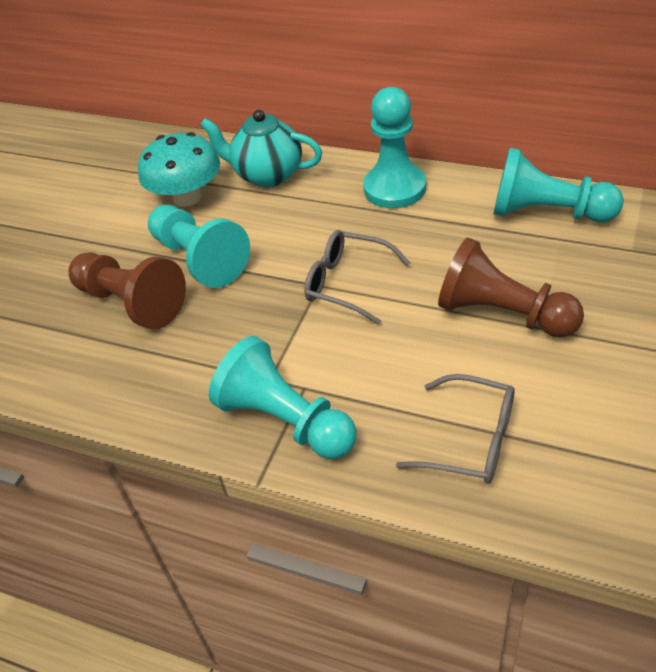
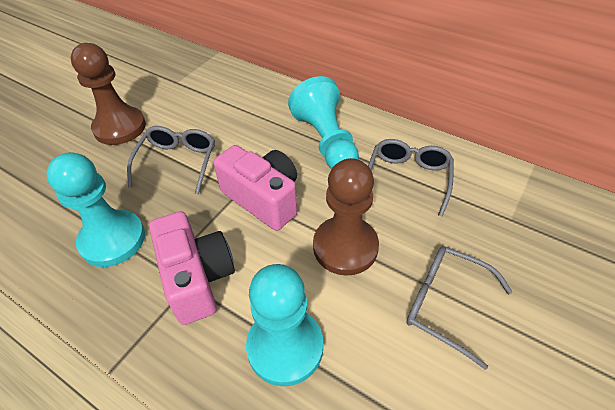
grey glasses: 2 -> 3
pink camera: 0 -> 2
turquoise mushroom: 1 -> 0
turquoise pawn: 4 -> 3
turquoise teapot: 1 -> 0

